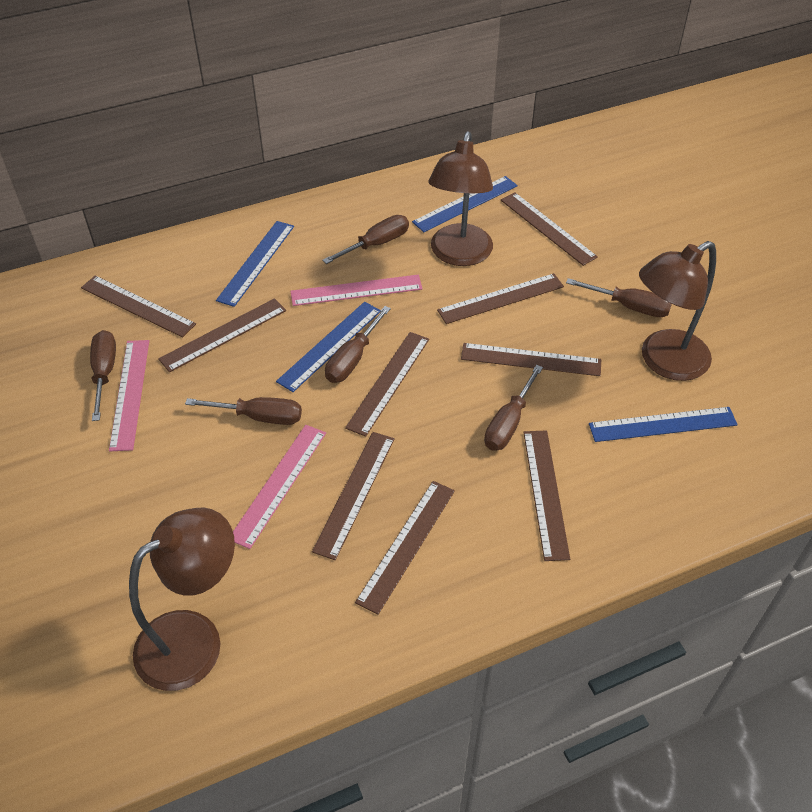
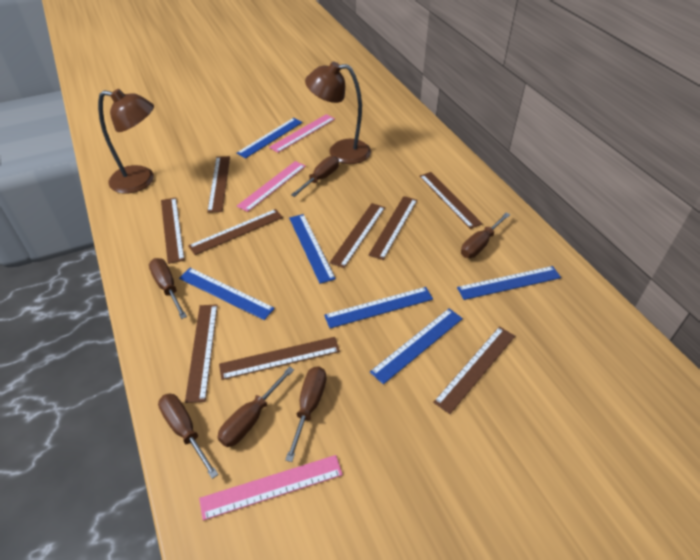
blue ruler: 4 -> 6
brown lamp: 3 -> 2

